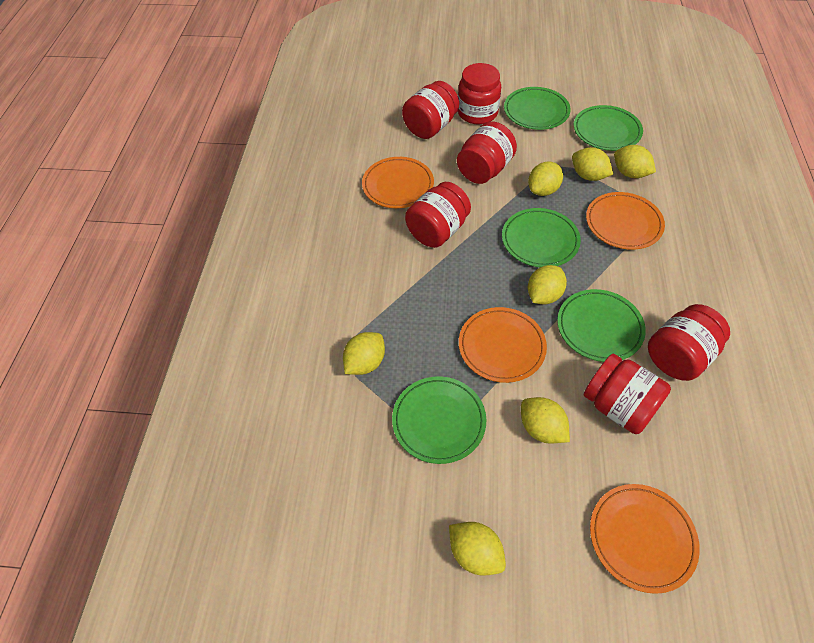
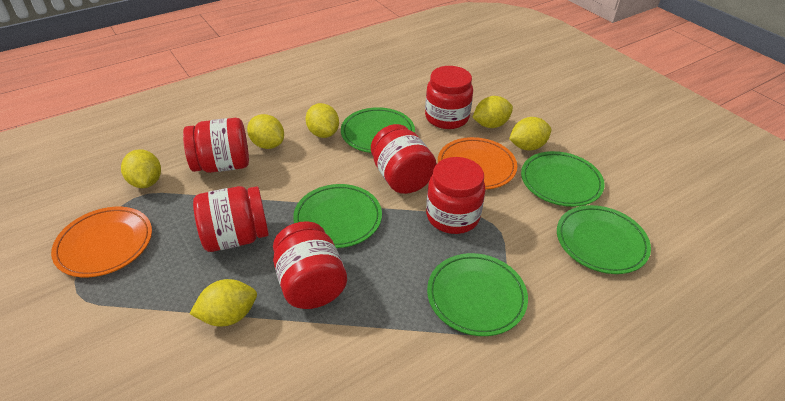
orange plate: 4 -> 2
yellow lemon: 7 -> 6

